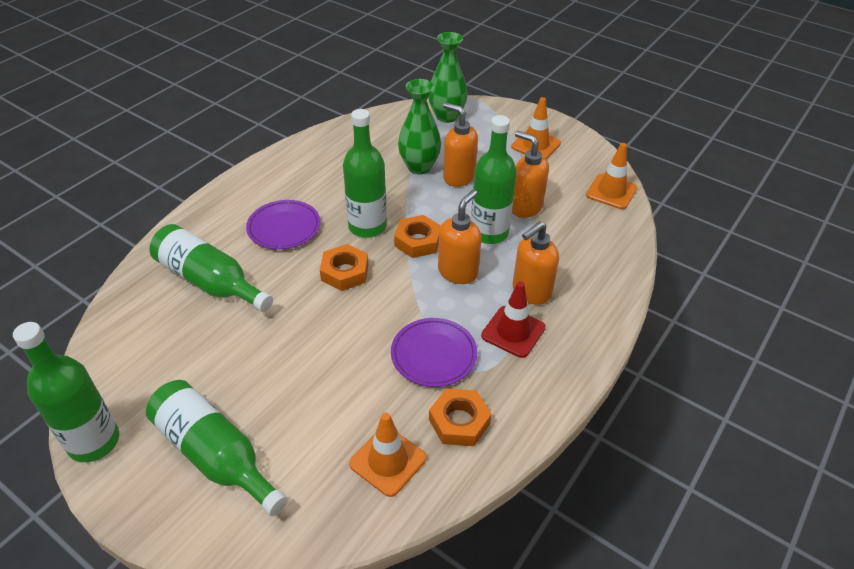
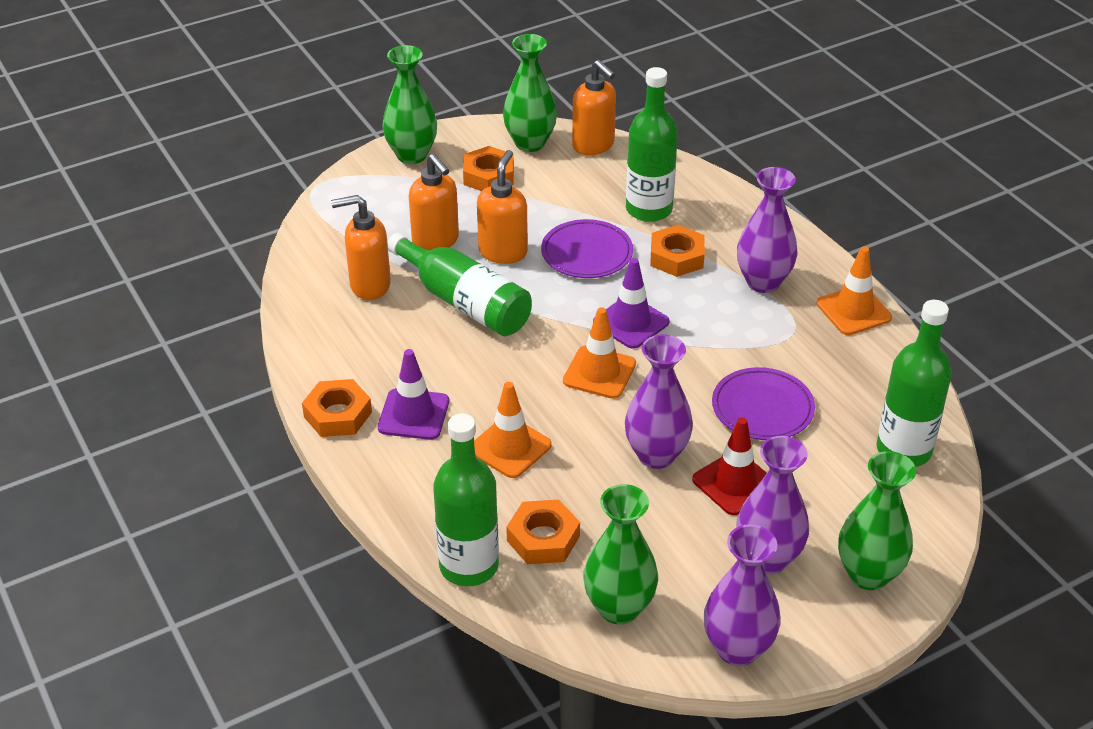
green bottle: 5 -> 4
green vase: 2 -> 4
orange nut: 3 -> 4
purple traffic cone: 0 -> 2
purple vase: 0 -> 4

